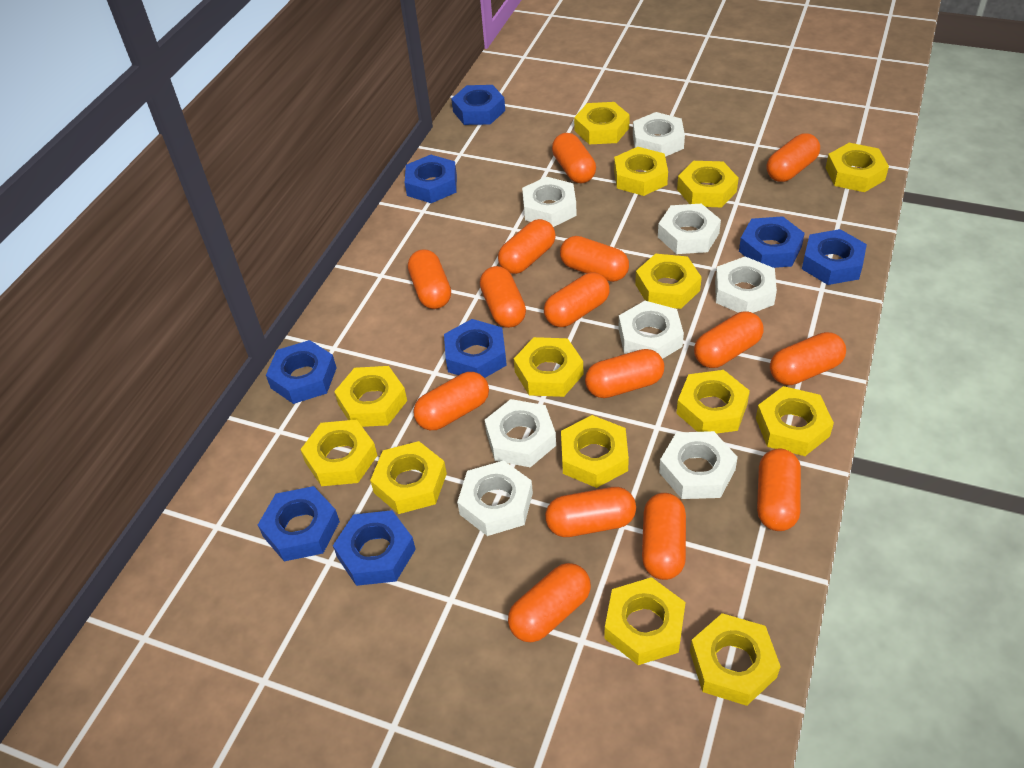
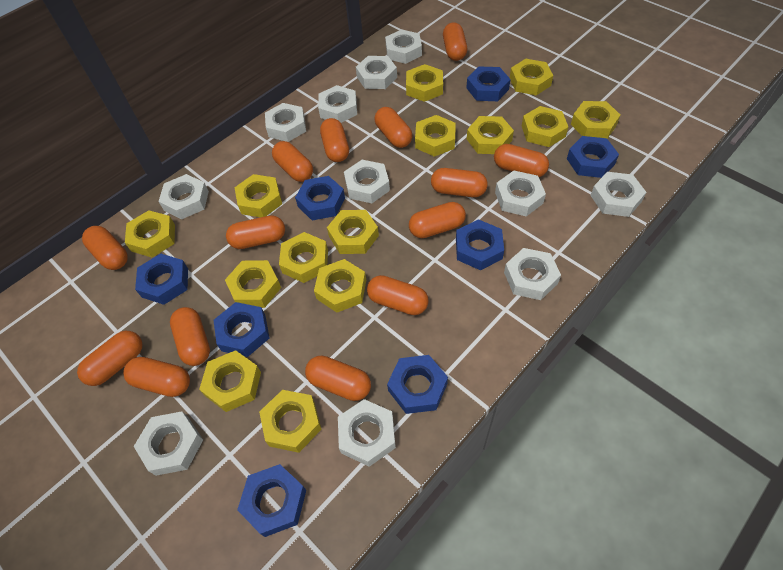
orange capsule: 15 -> 14
white nut: 8 -> 11

